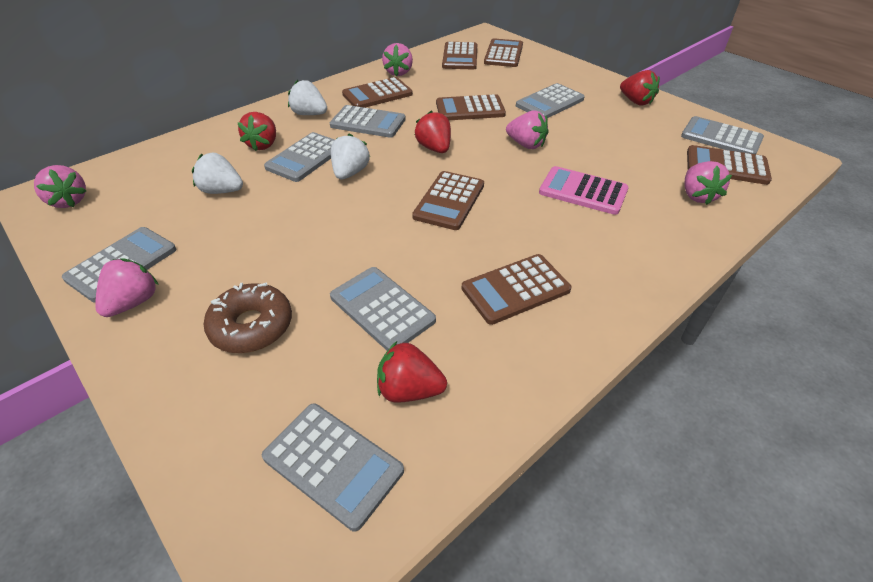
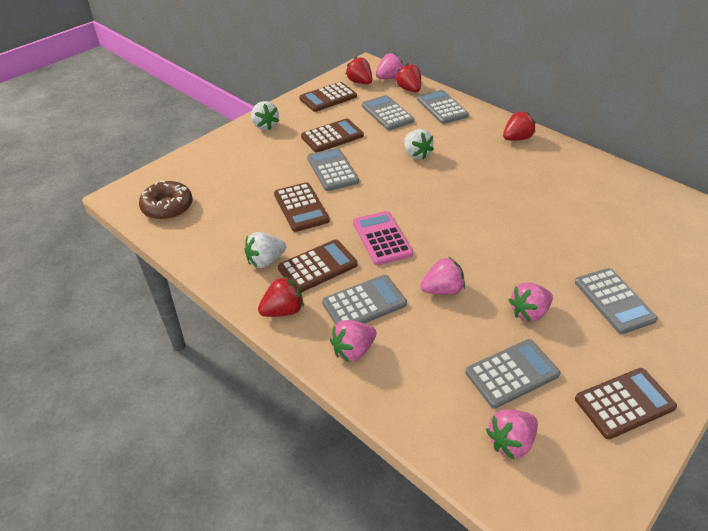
brown calculator: 7 -> 5
grey calculator: 7 -> 6

